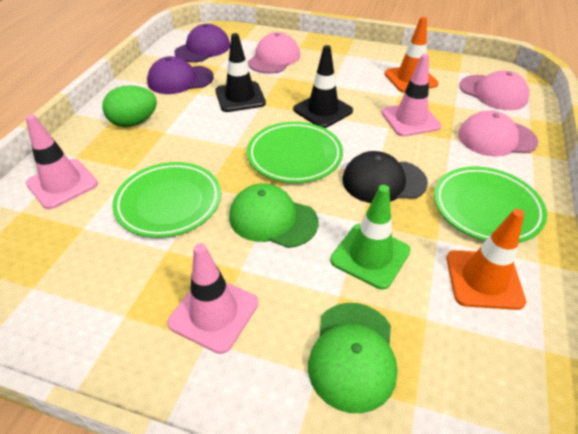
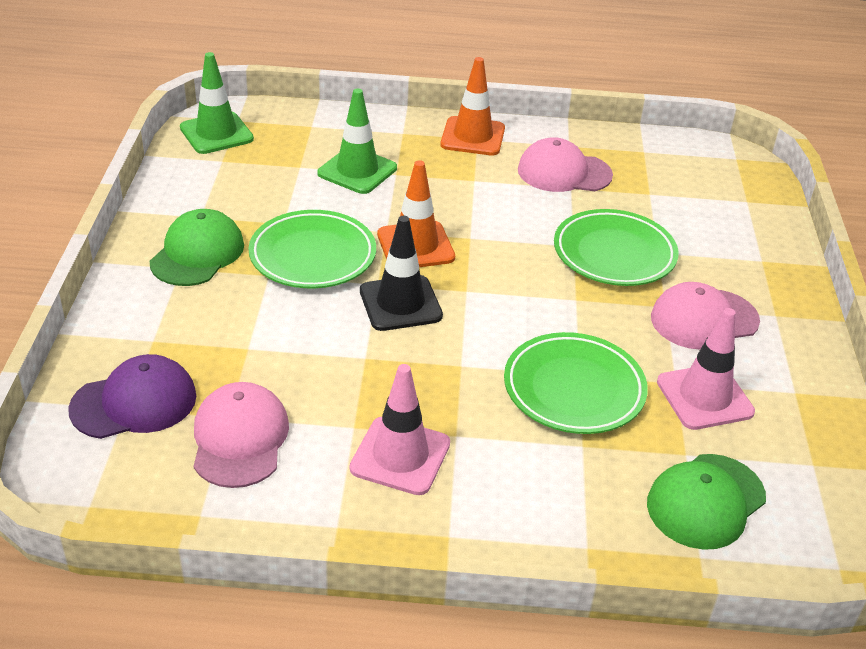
black cap: 1 -> 0
black traffic cone: 2 -> 1
green egg: 1 -> 0
green traffic cone: 1 -> 2
pink traffic cone: 3 -> 2
purple cap: 2 -> 1

